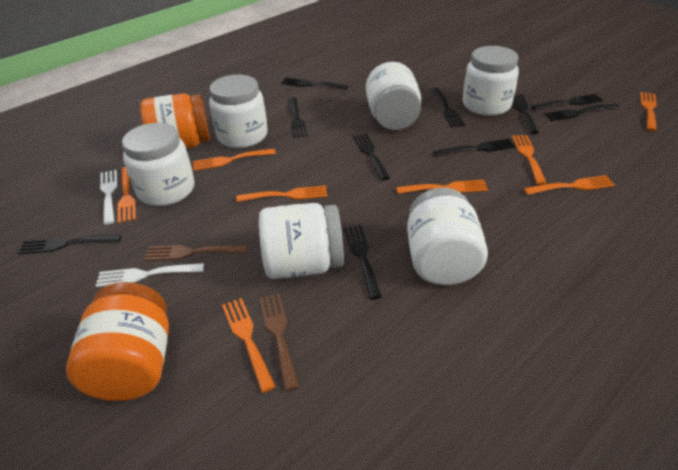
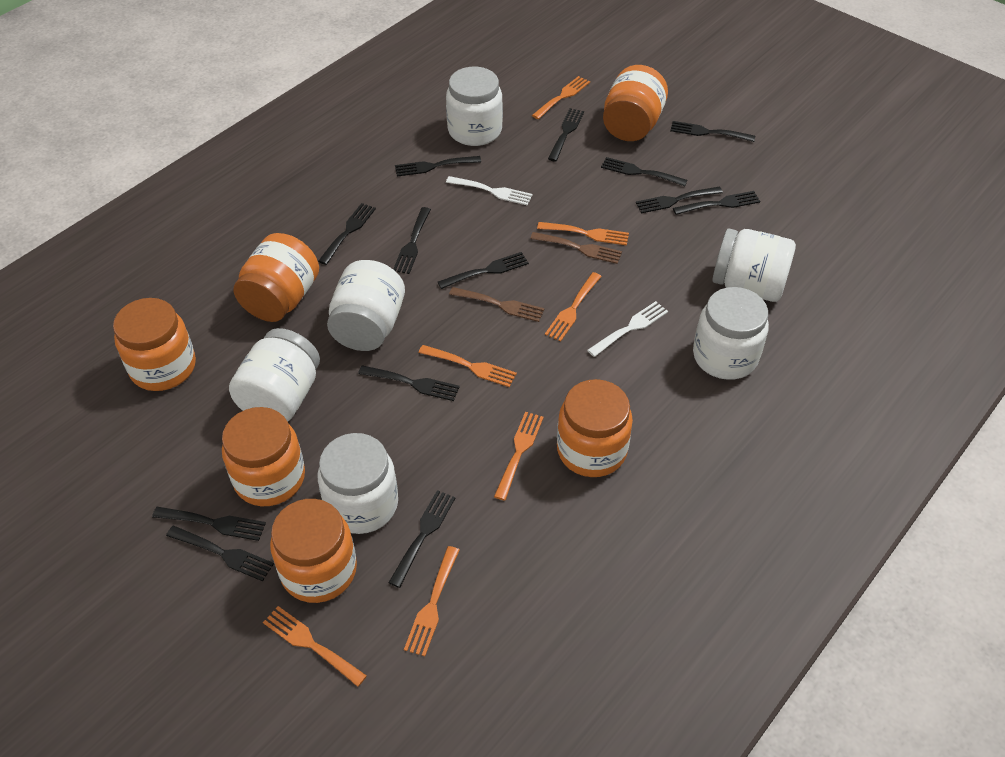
black fork: 10 -> 13
orange fork: 8 -> 7
orange jar: 2 -> 6

